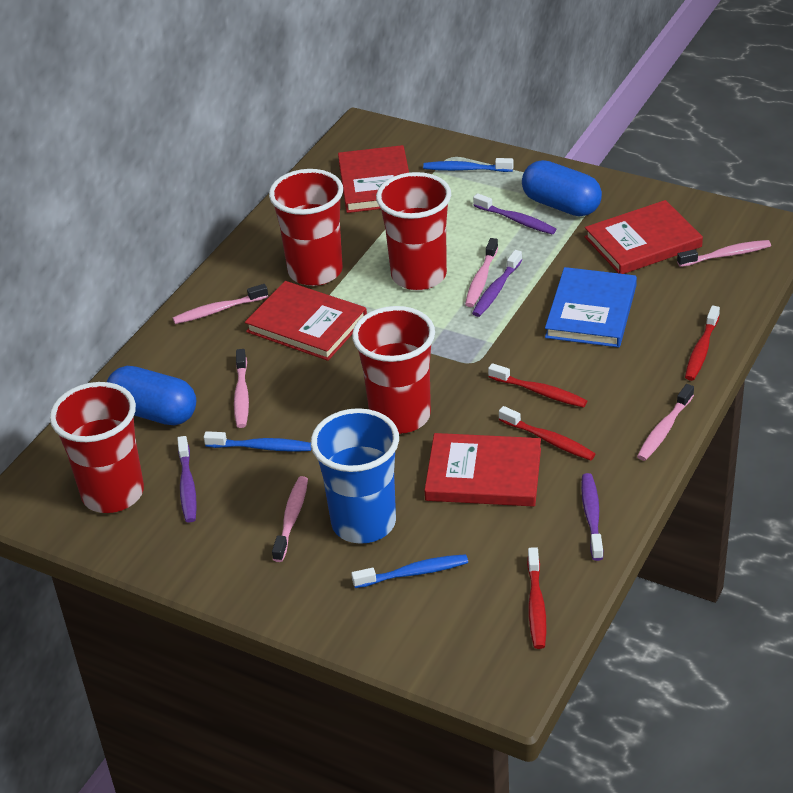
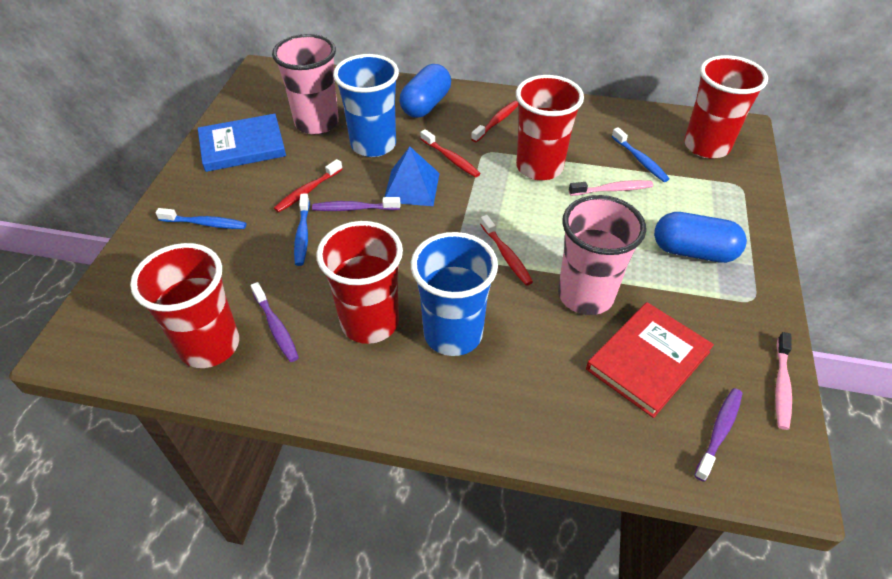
blue cup: 1 -> 2
blue pyramid: 0 -> 1
pink cup: 0 -> 2
pink toothbrush: 6 -> 2
purple toothbrush: 4 -> 3
red book: 4 -> 1

